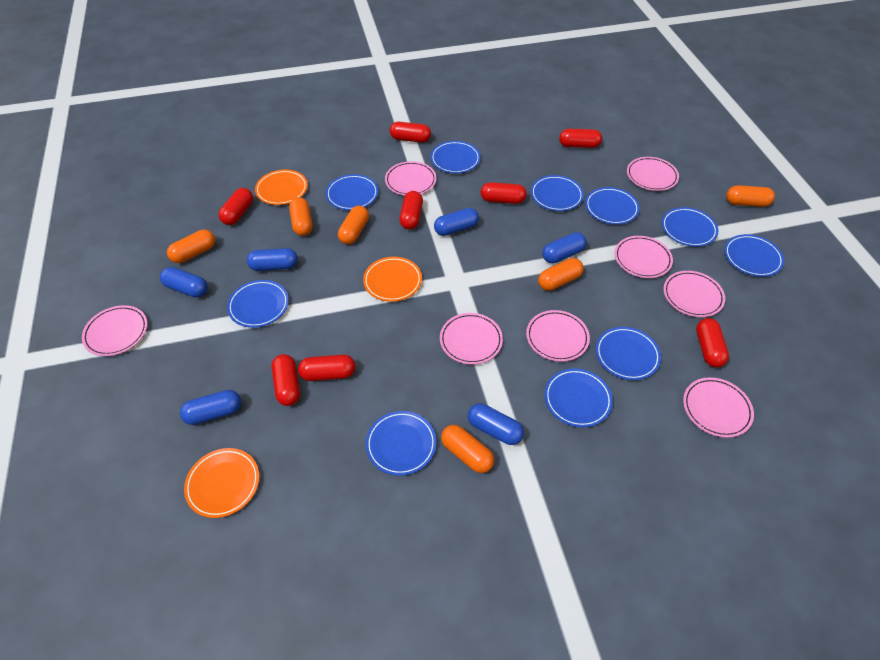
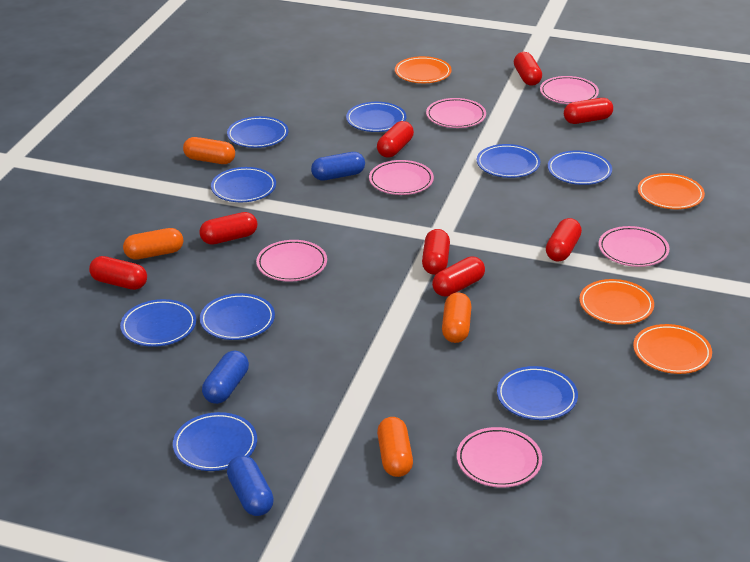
blue capsule: 6 -> 3
blue plate: 10 -> 9
orange capsule: 6 -> 4
orange plate: 3 -> 4
pink plate: 8 -> 6

